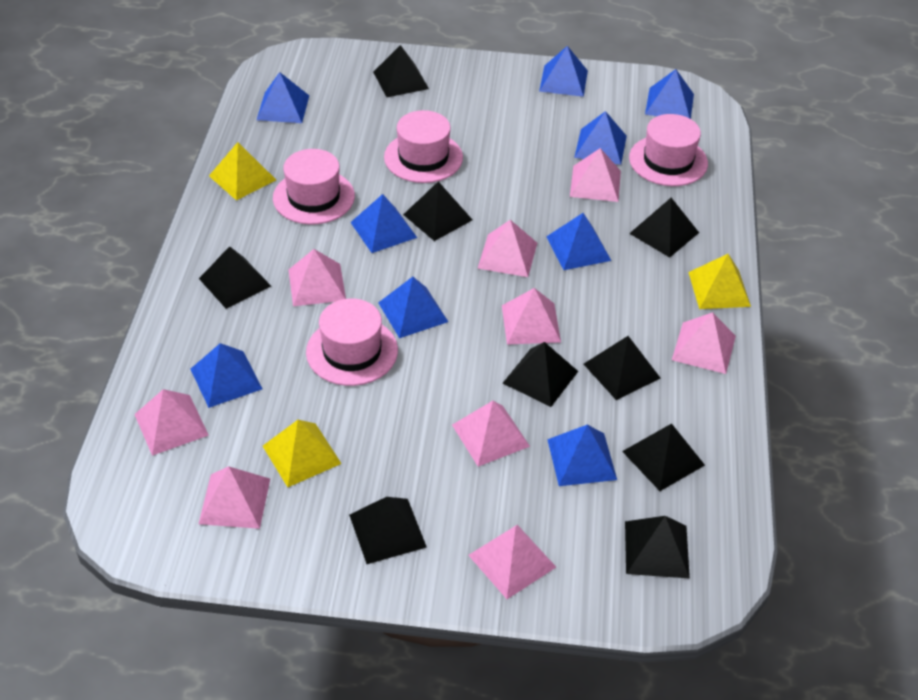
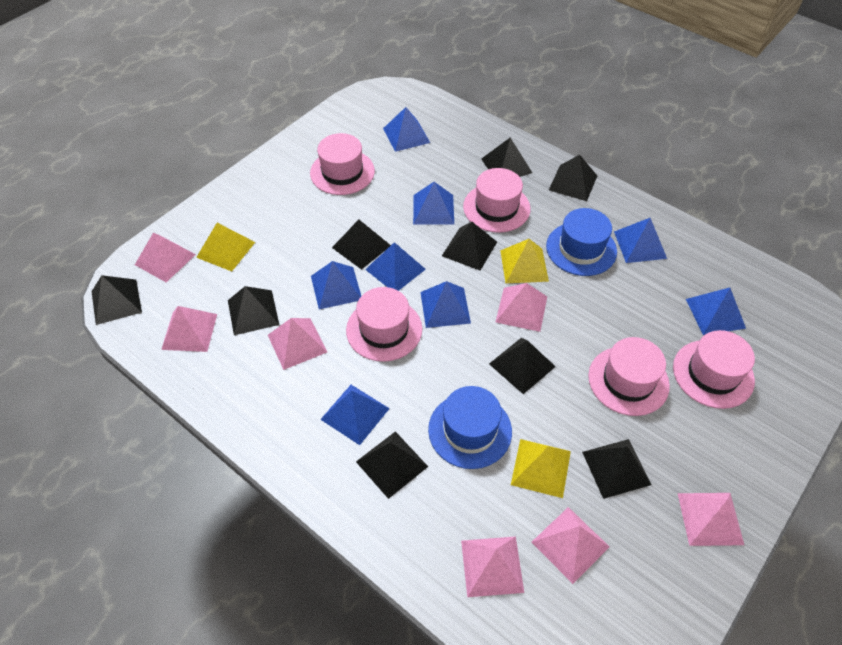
blue hat: 0 -> 2
blue pyramid: 9 -> 8
pink hat: 4 -> 5
pink pyramid: 9 -> 7

